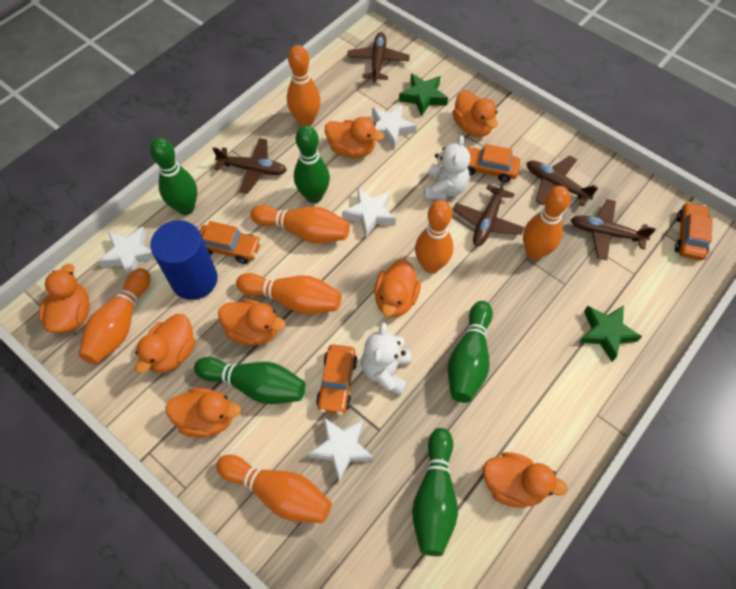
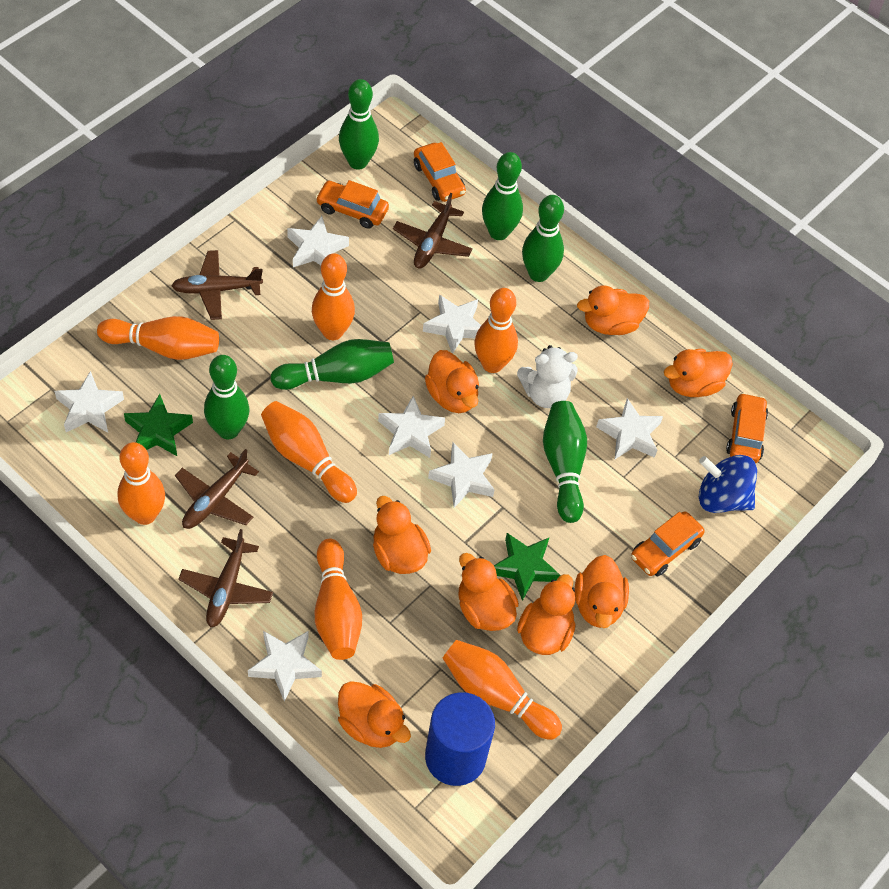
blue spinning top: 0 -> 1
brown plane: 5 -> 4
green bowling pin: 5 -> 6
white star: 4 -> 7
white teddy bear: 2 -> 1

